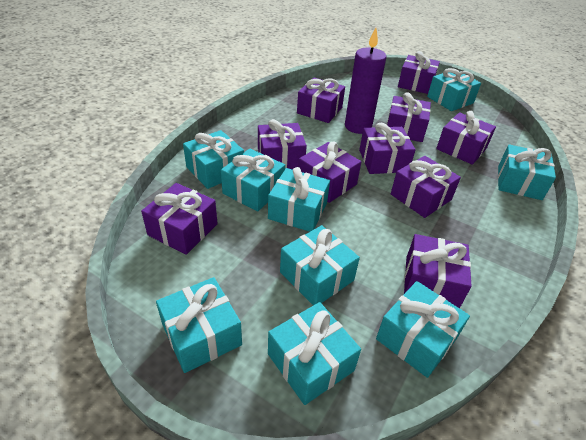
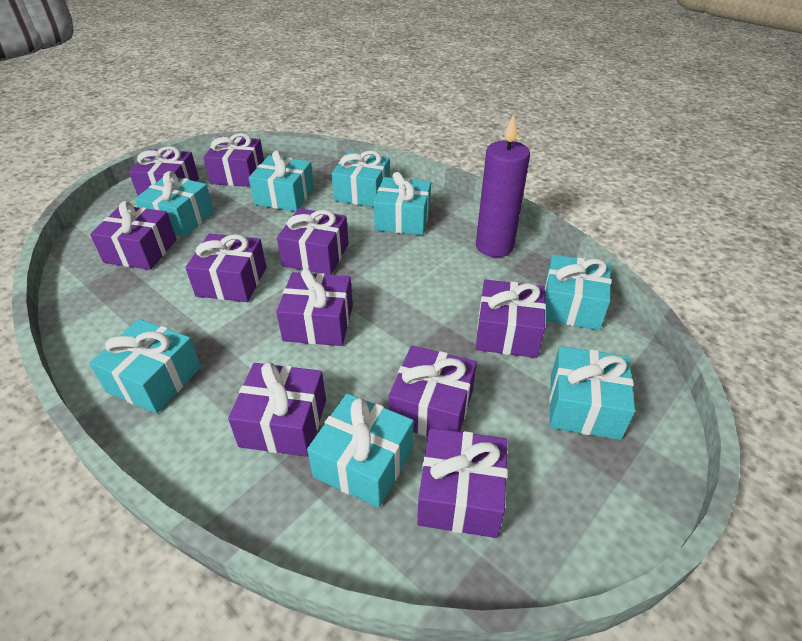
turquoise gift: 9 -> 8

